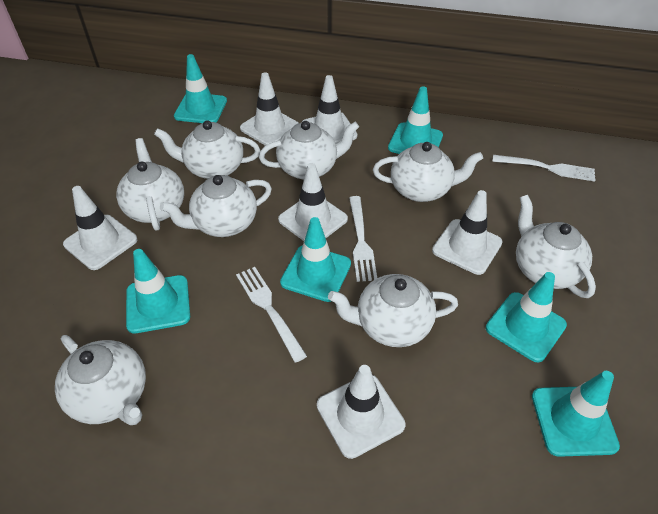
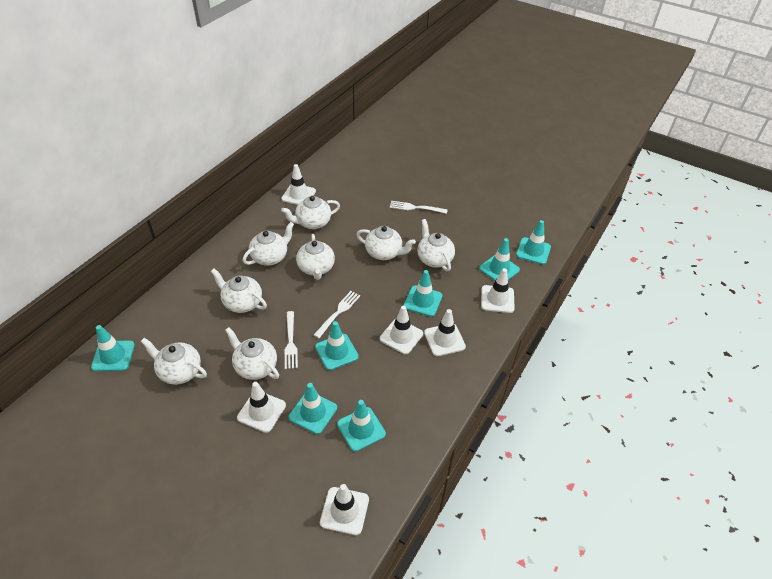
turquoise traffic cone: 6 -> 7

